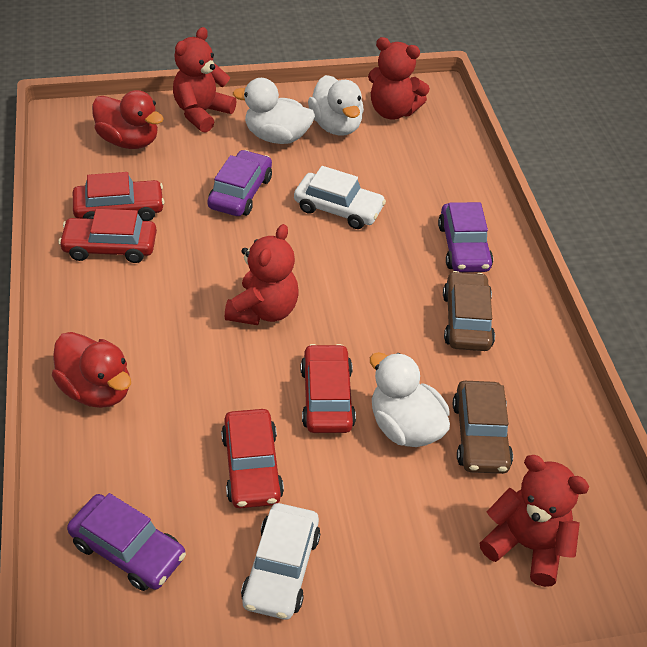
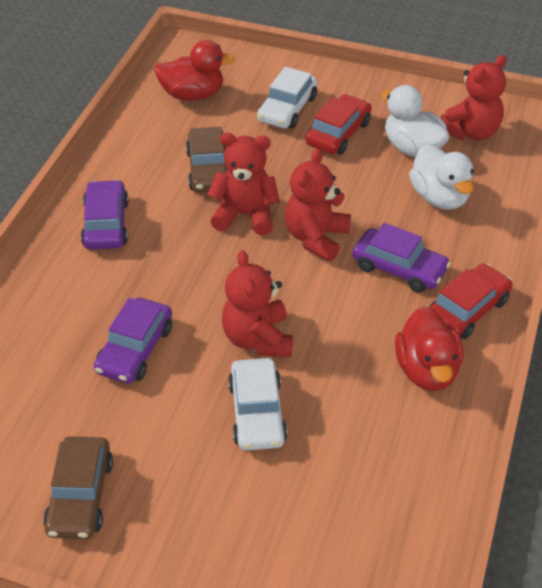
red car: 4 -> 2
white duck: 3 -> 2

